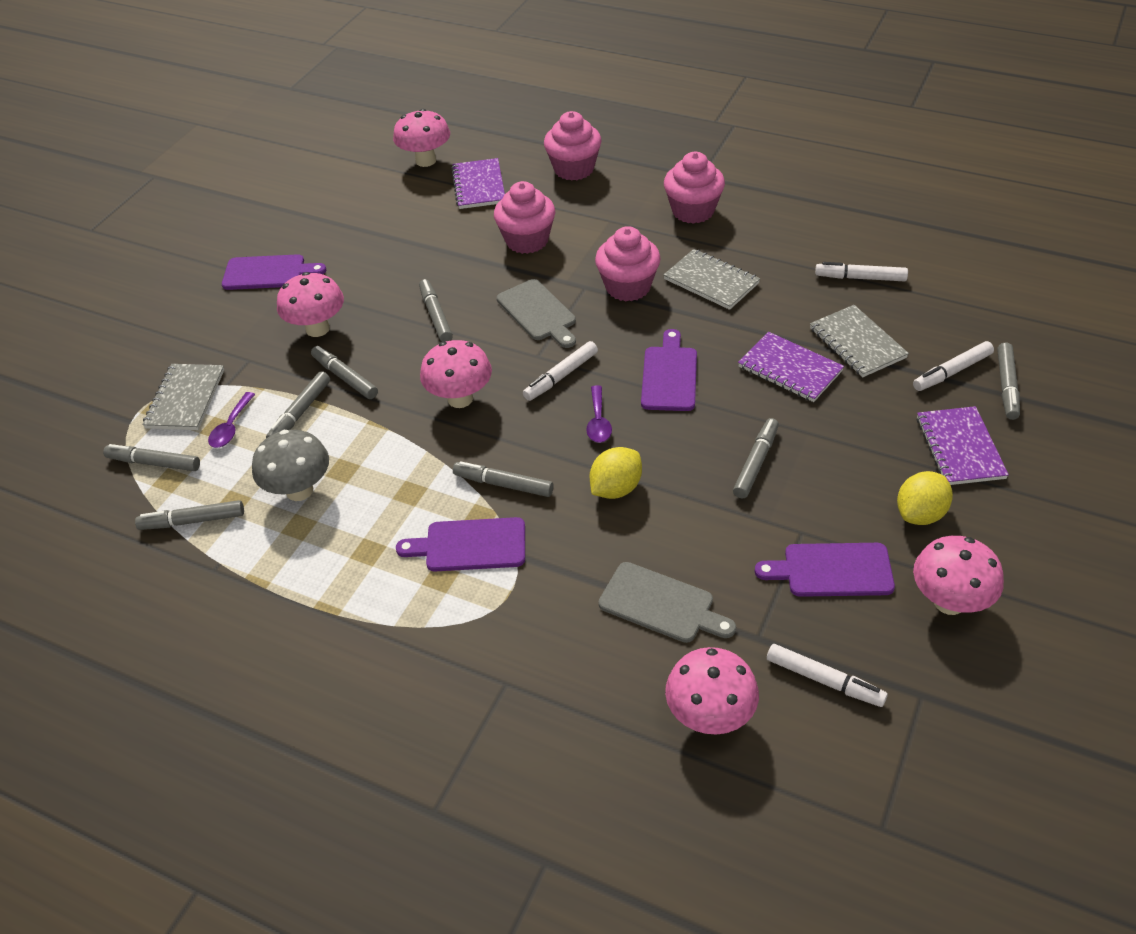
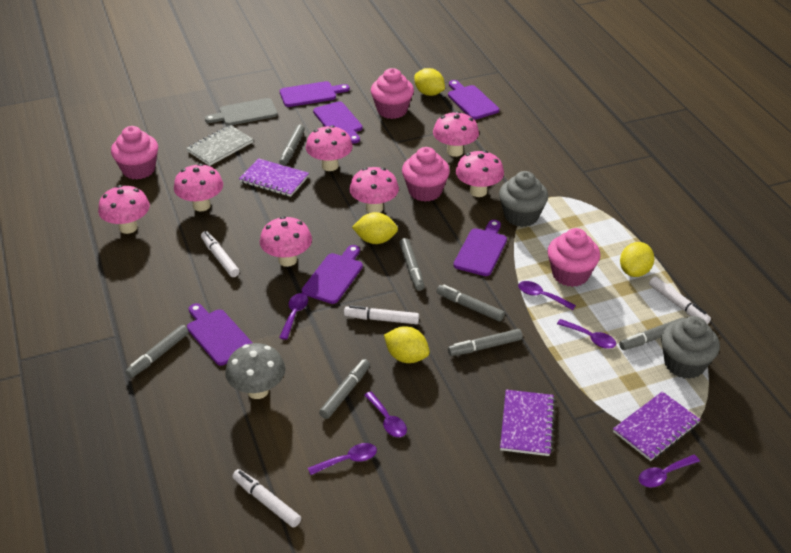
grey cupcake: 0 -> 2
grey cutting board: 2 -> 1
grey marker: 8 -> 7
grey notebook: 3 -> 1
pink mushroom: 5 -> 7
purple cutting board: 4 -> 6
purple spoon: 2 -> 6
yellow lemon: 2 -> 4

